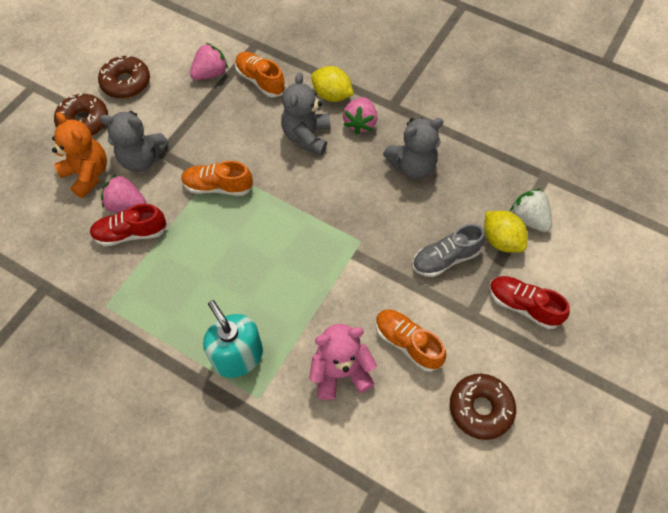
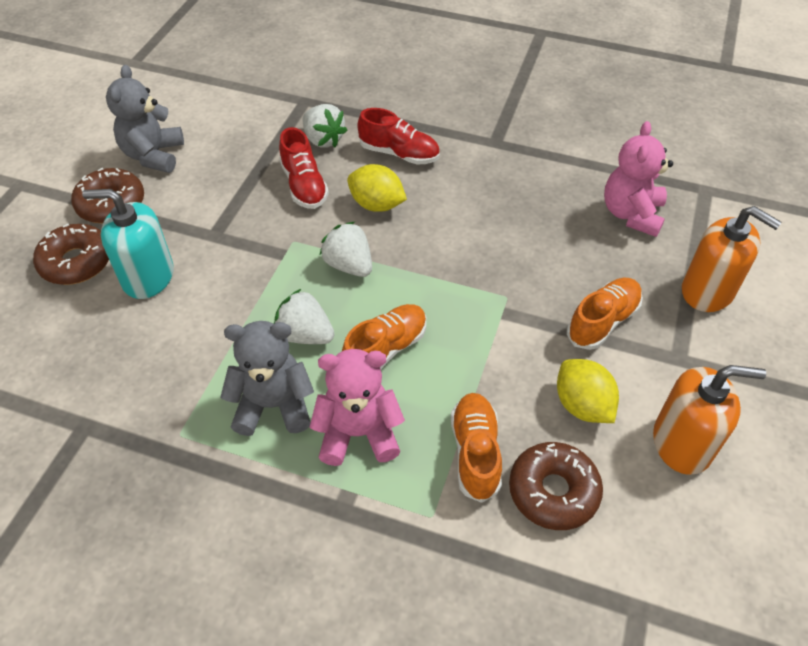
grey shoe: 1 -> 0
grey teddy bear: 3 -> 2
orange soap dispenser: 0 -> 2
orange teddy bear: 1 -> 0
pink strawberry: 3 -> 0
pink teddy bear: 1 -> 2
white strawberry: 1 -> 3

